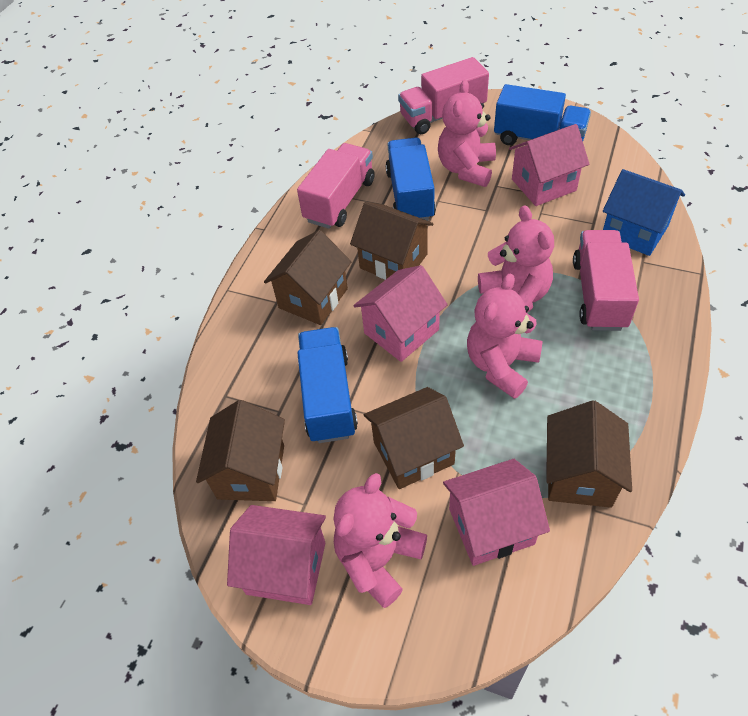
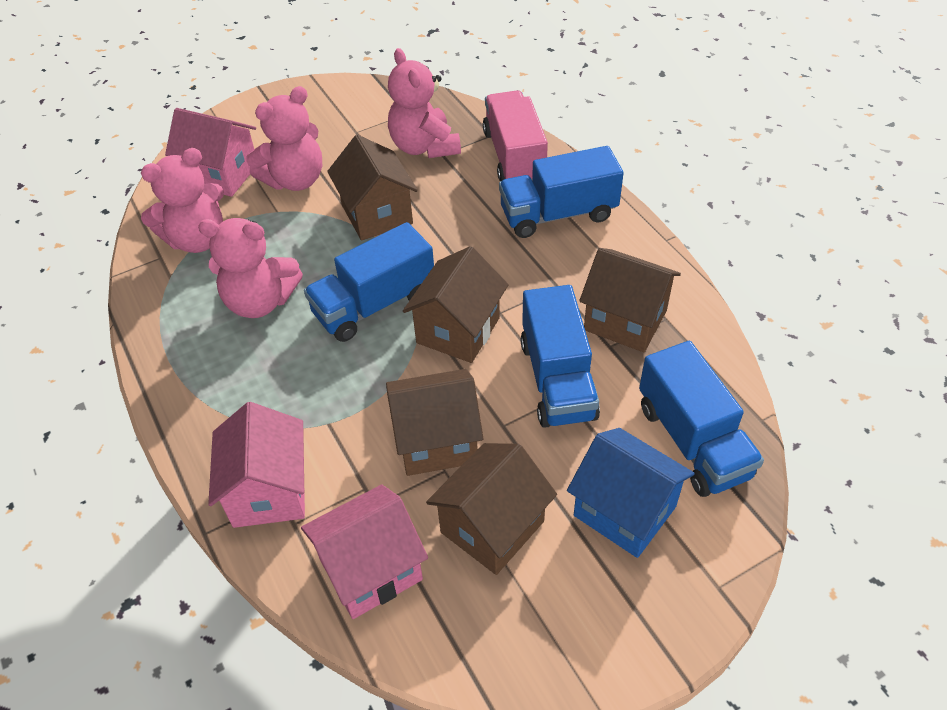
blue truck: 3 -> 4
pink house: 4 -> 3
pink truck: 3 -> 1

